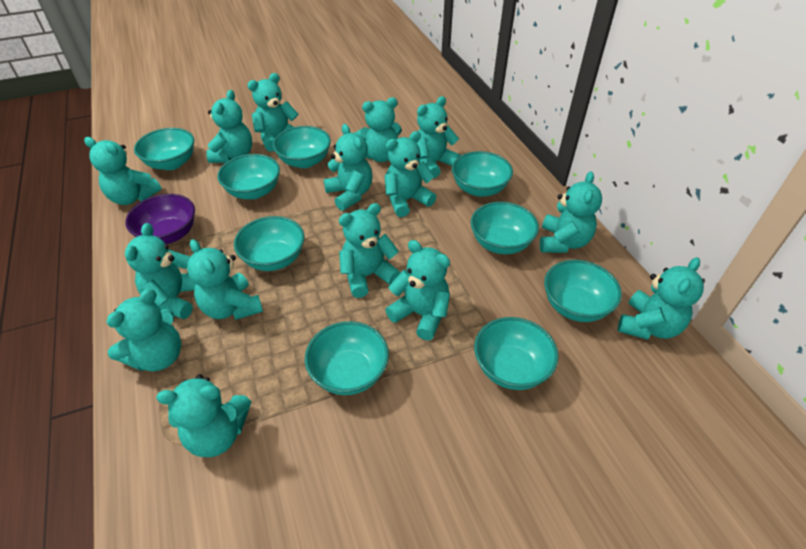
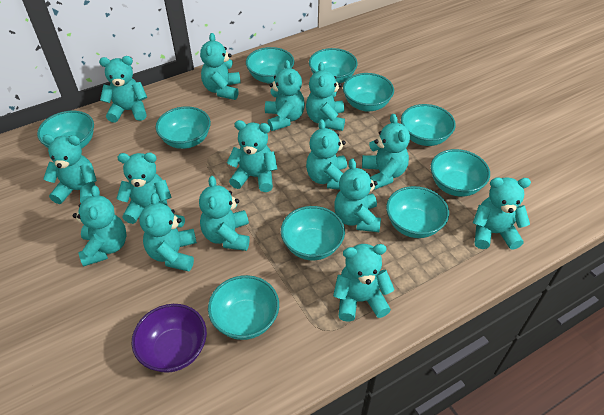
turquoise bowl: 9 -> 10

